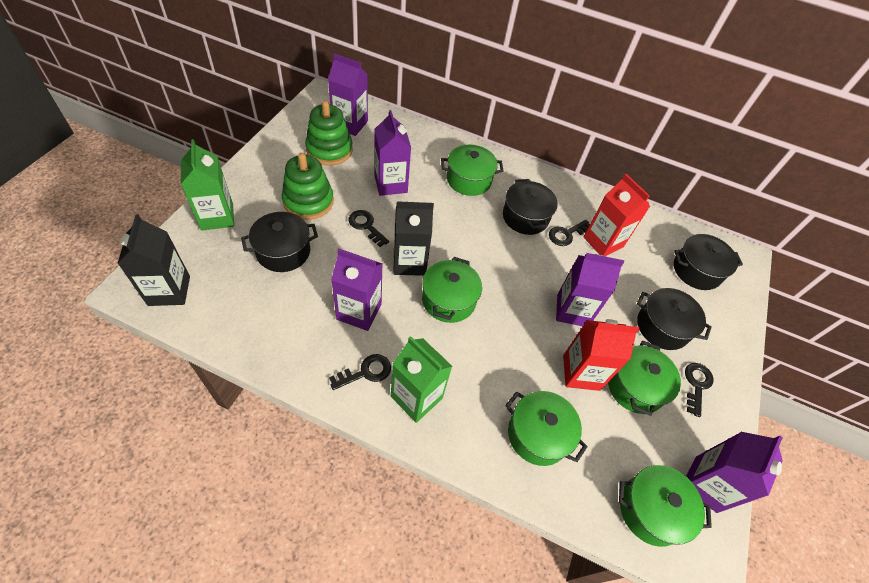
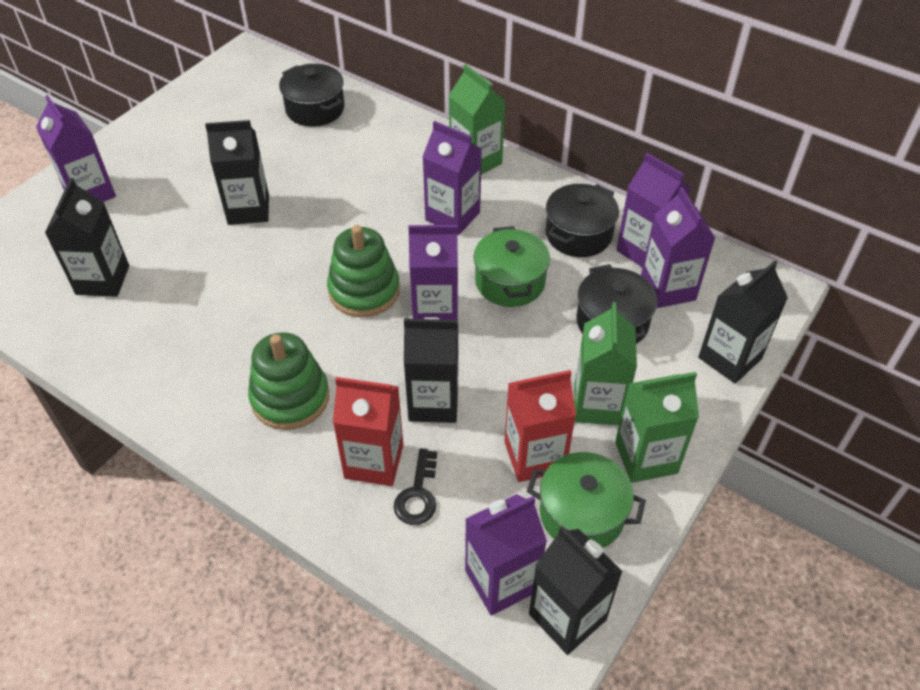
black carton: 2 -> 5
black key: 4 -> 1
black pot: 4 -> 3
green carton: 2 -> 3
green pot: 5 -> 2
purple carton: 5 -> 6

